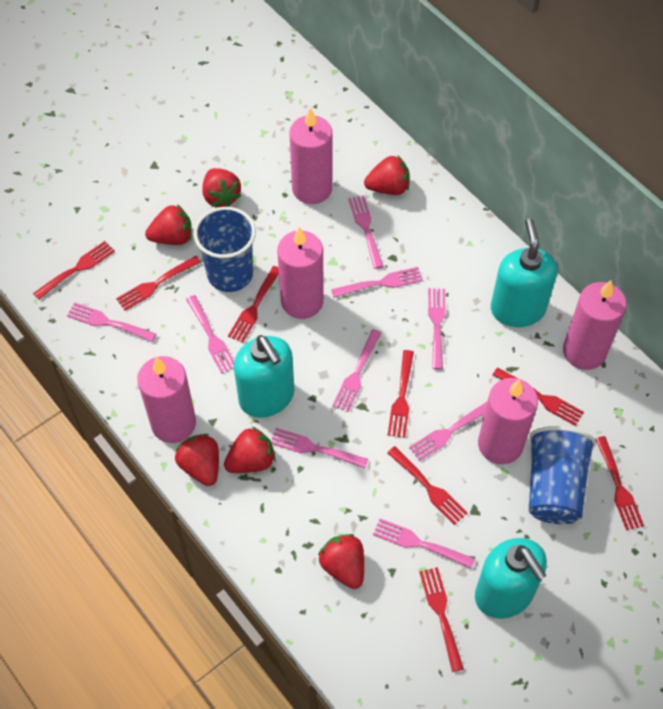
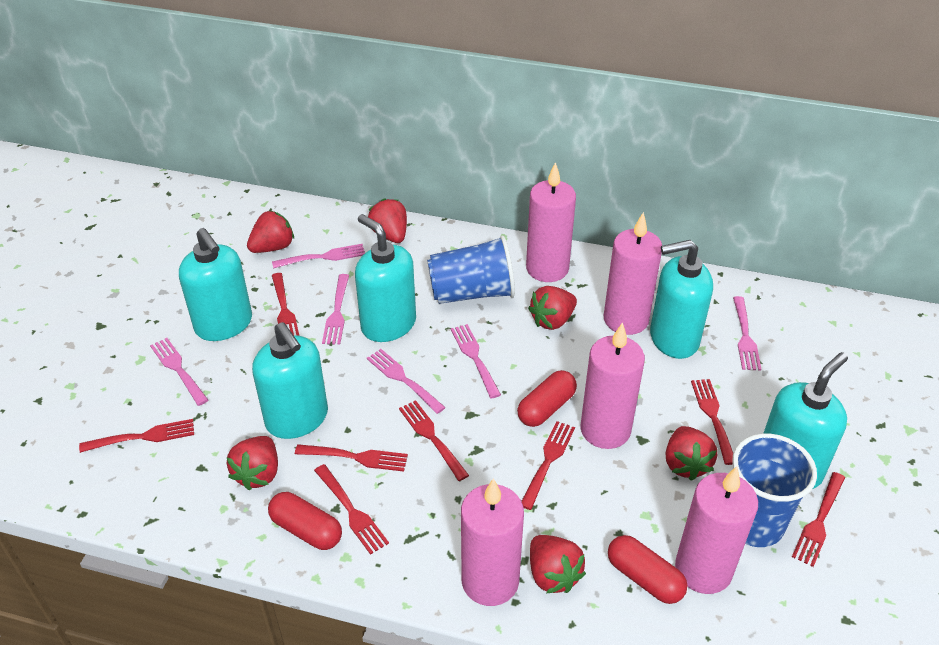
pink fork: 9 -> 6
red capsule: 0 -> 3
turquoise soap dispenser: 3 -> 5

